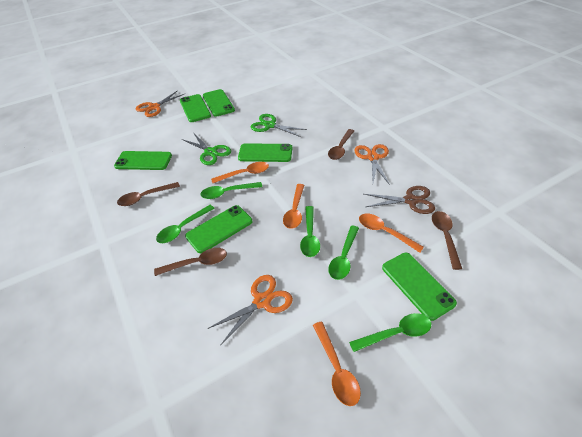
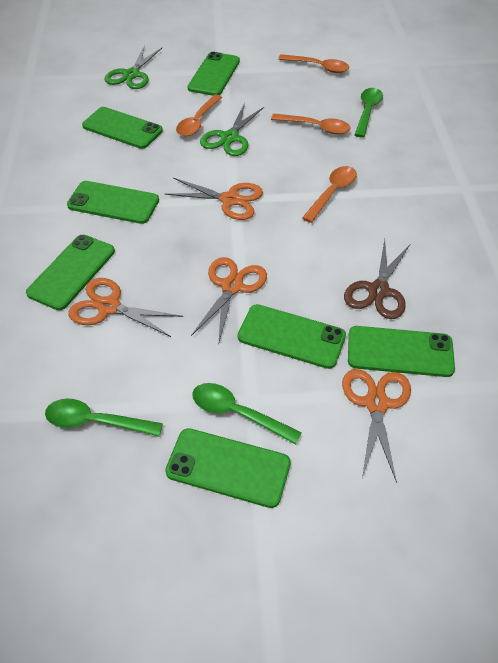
brown spoon: 4 -> 0
green phone: 6 -> 7
green spoon: 5 -> 3
orange scissors: 3 -> 4

